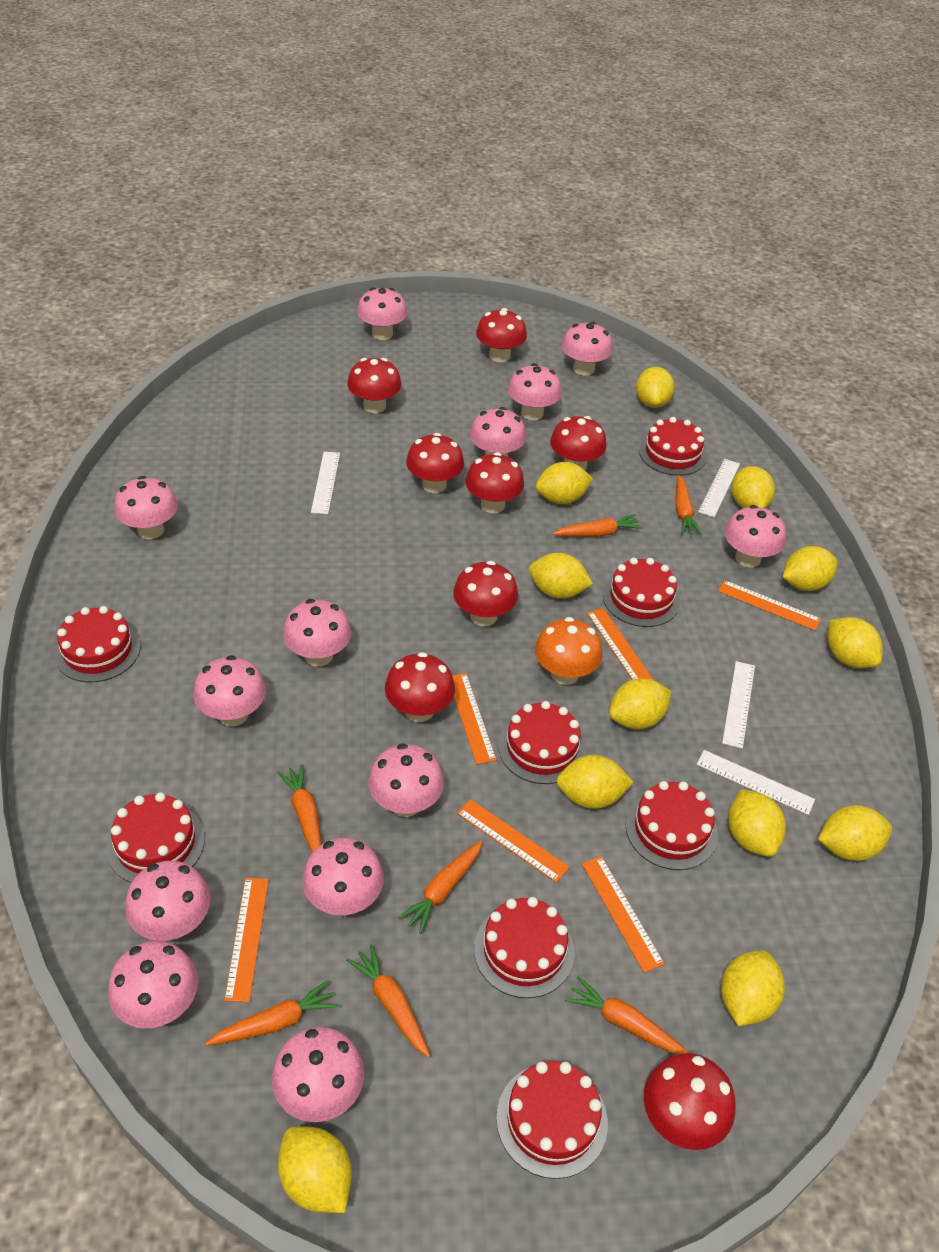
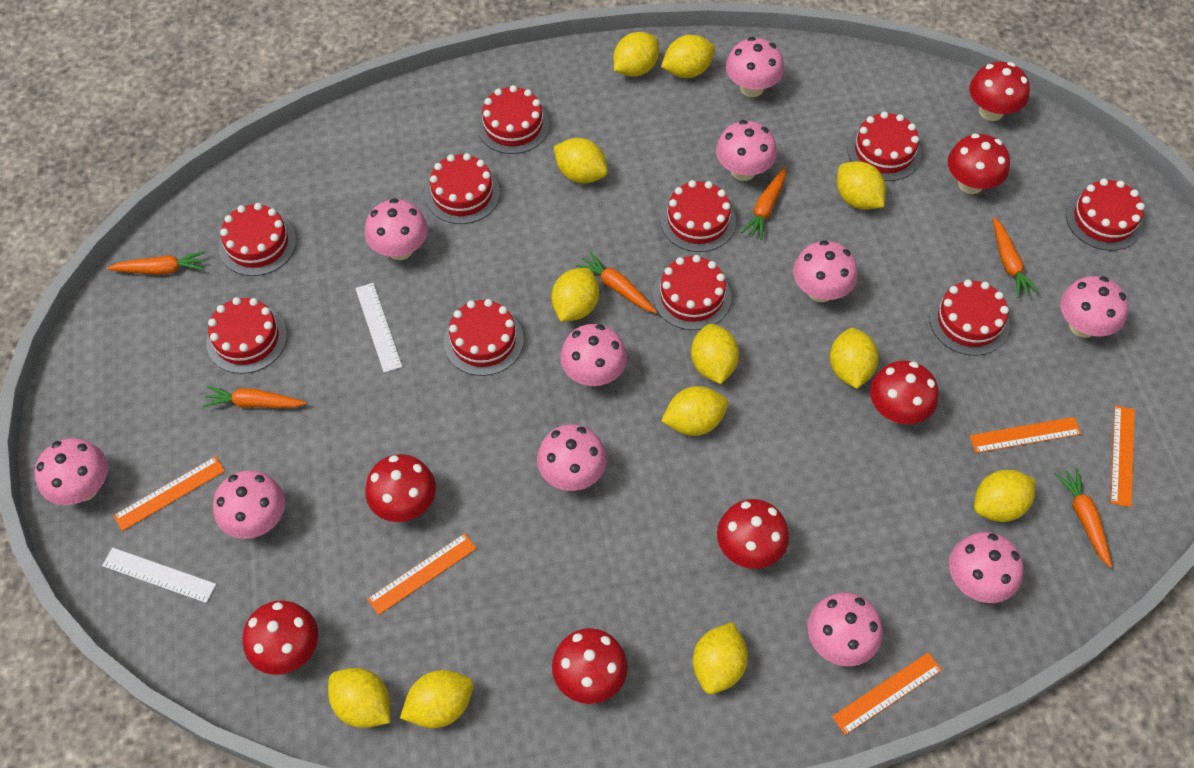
orange carrot: 7 -> 6
orange mushroom: 1 -> 0
orange ruler: 6 -> 5
pink mushroom: 13 -> 11
red cake: 8 -> 10
red mushroom: 8 -> 7
white ruler: 4 -> 2

